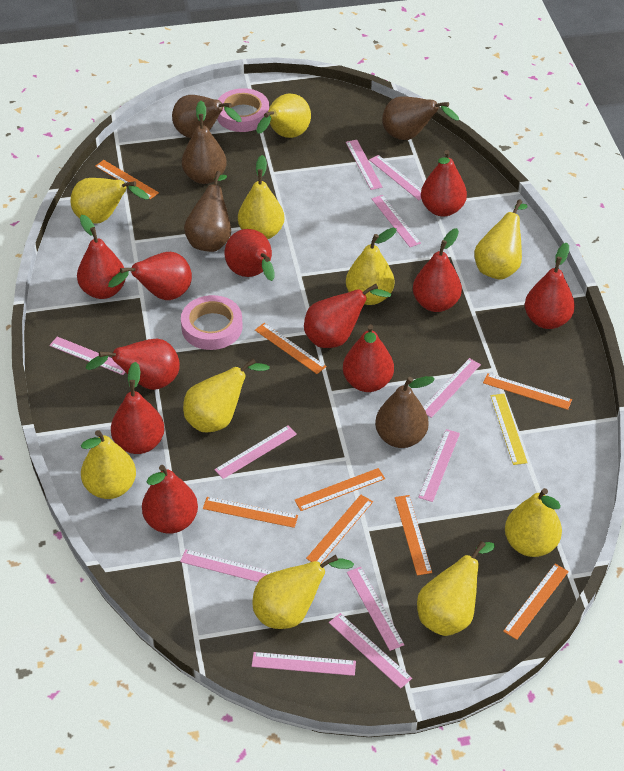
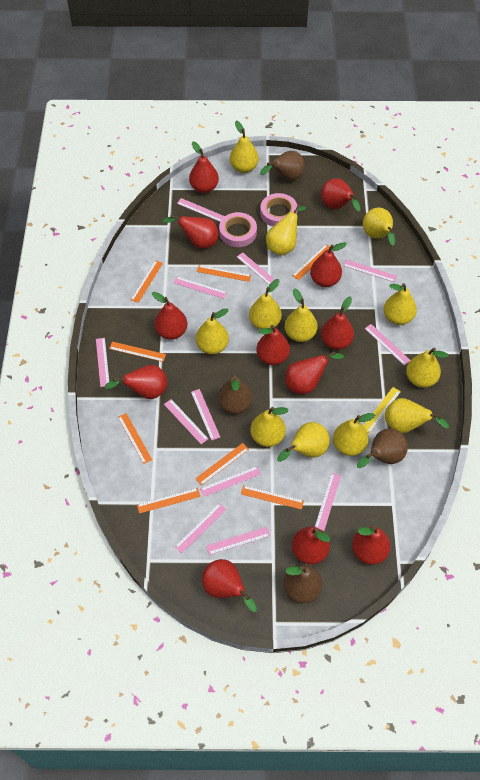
brown pear: 5 -> 4
pink ruler: 11 -> 12
red pear: 11 -> 12
yellow pear: 10 -> 12

